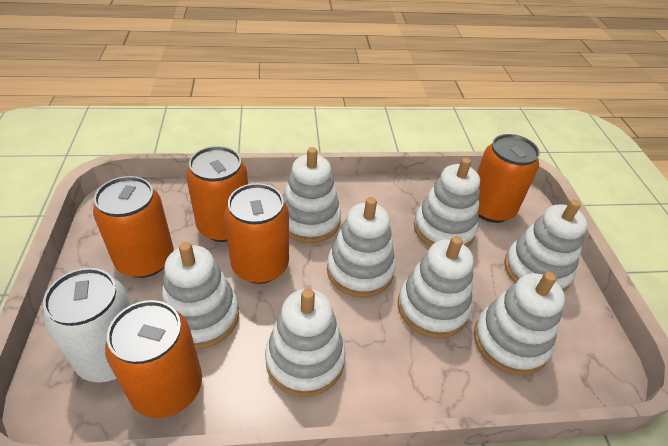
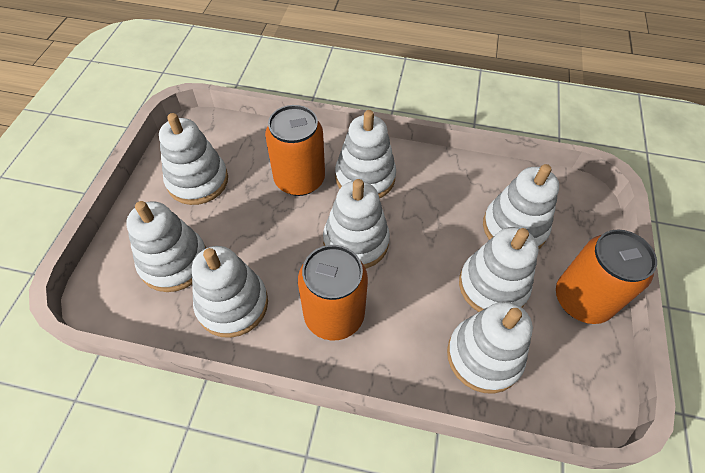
orange can: 5 -> 3
white can: 1 -> 0

